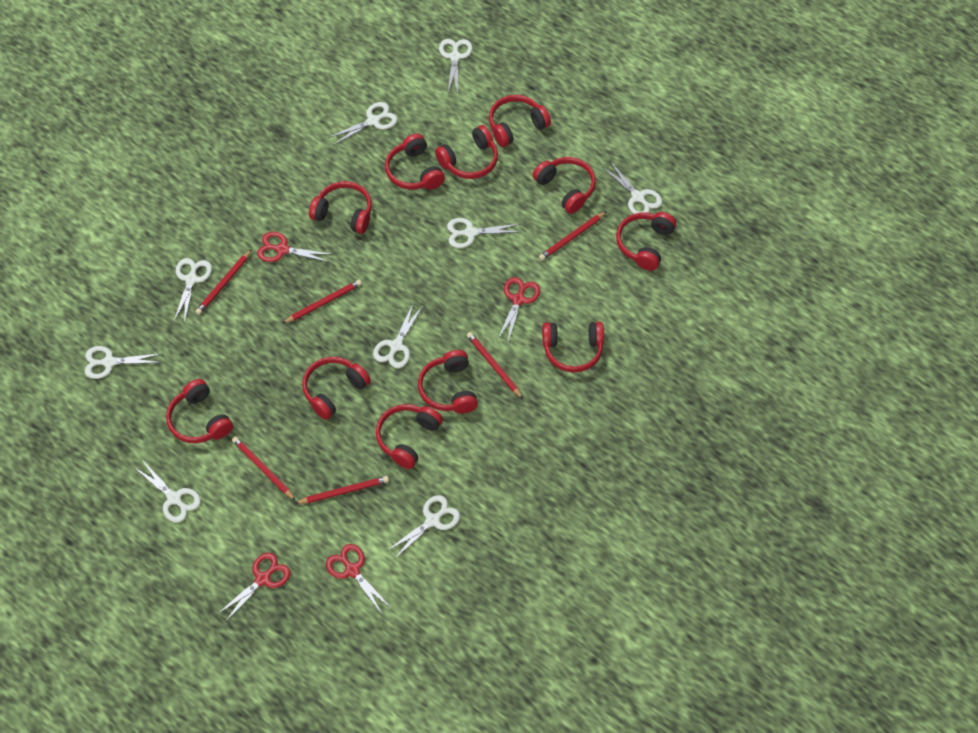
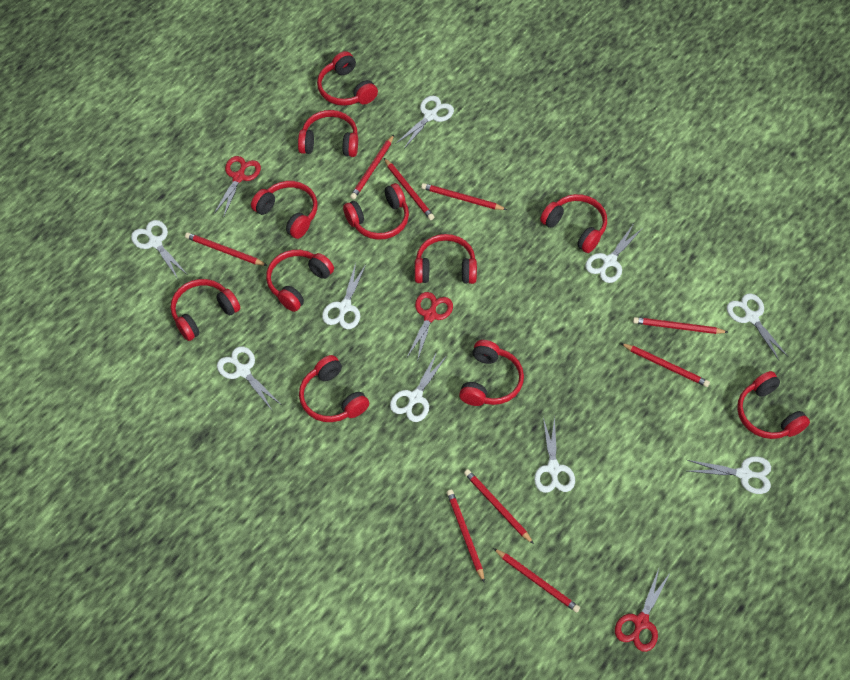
red pencil: 6 -> 9
red scissors: 4 -> 3

